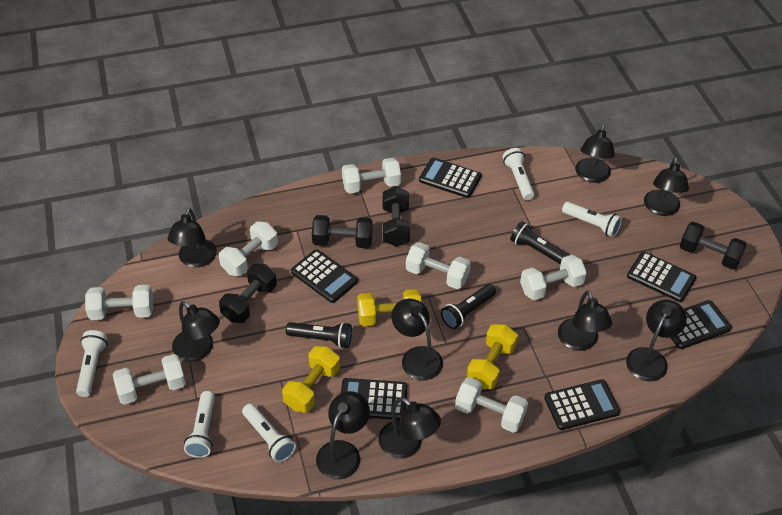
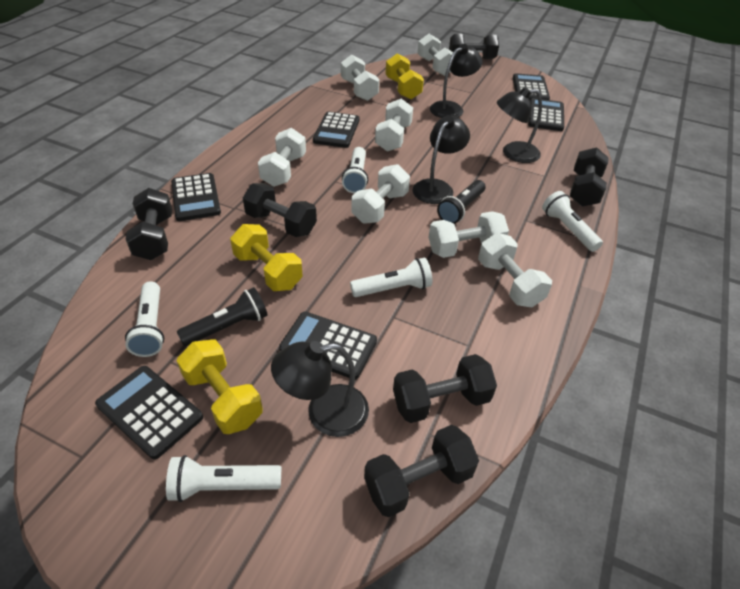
black dumbbell: 4 -> 6
black flashlight: 3 -> 2
black lamp: 9 -> 4

